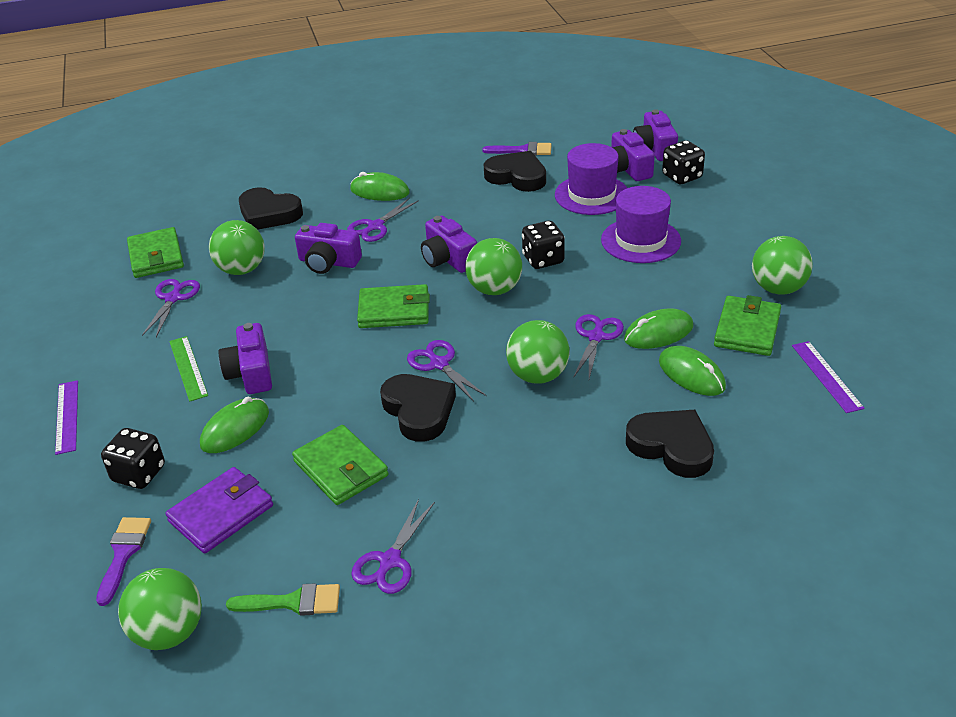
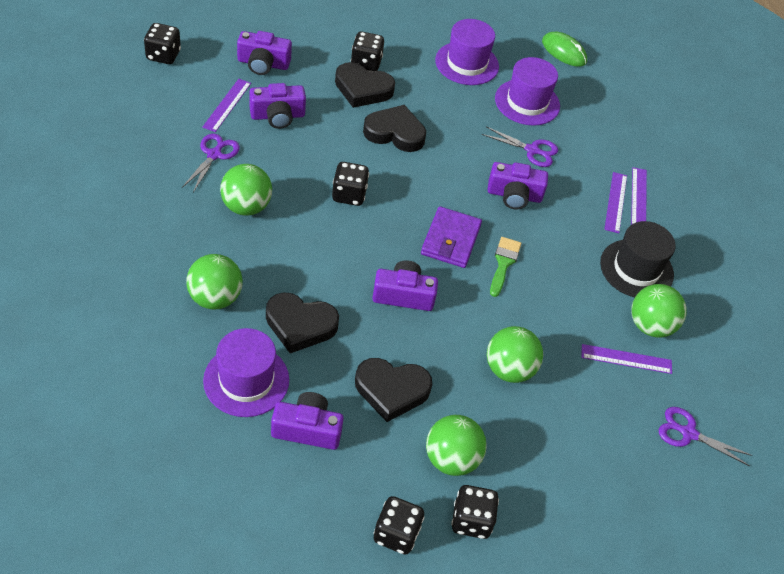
black dice: 3 -> 5
black hat: 0 -> 1
green mouse: 4 -> 1
green ruler: 1 -> 0
green wallet: 4 -> 0
purple brush: 2 -> 0
purple hat: 2 -> 3
purple ruler: 2 -> 4
purple scissors: 5 -> 3

